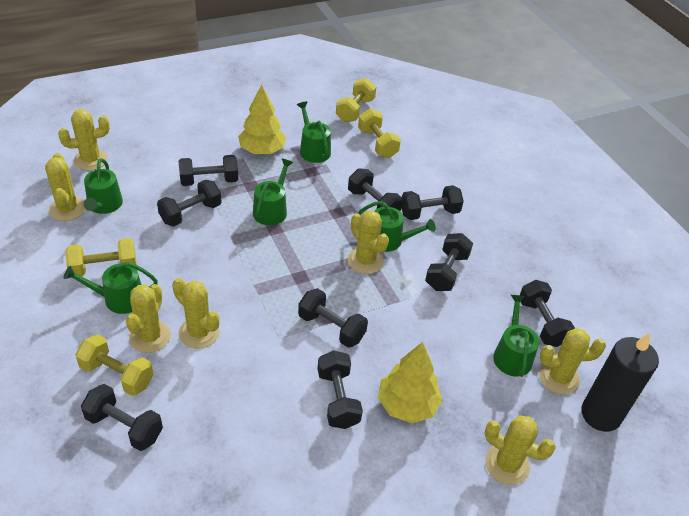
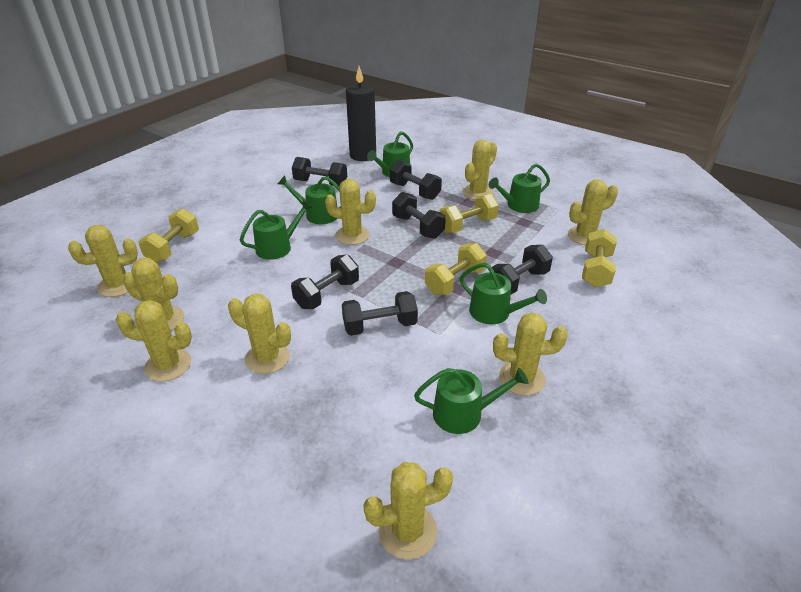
black dumbbell: 9 -> 6
yellow cactus: 7 -> 9
yellow tree: 2 -> 0

